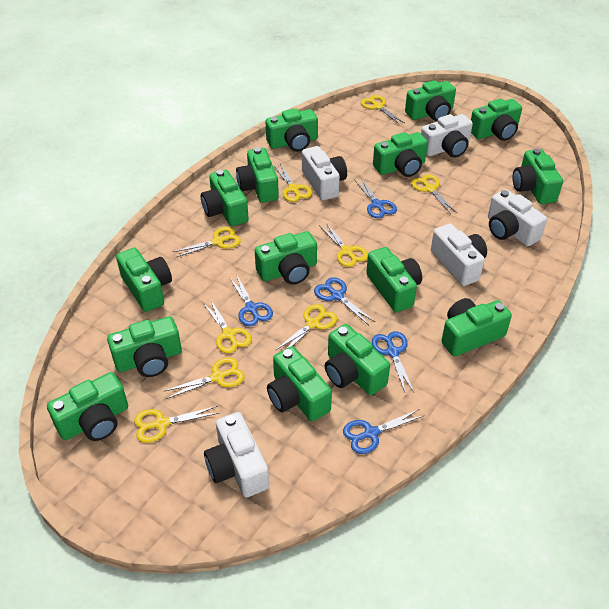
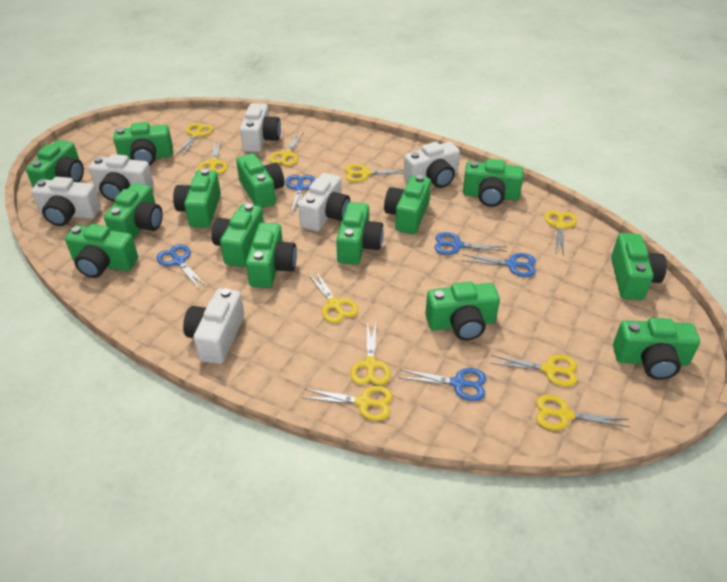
green camera: 15 -> 14
white camera: 5 -> 6
yellow scissors: 9 -> 10

